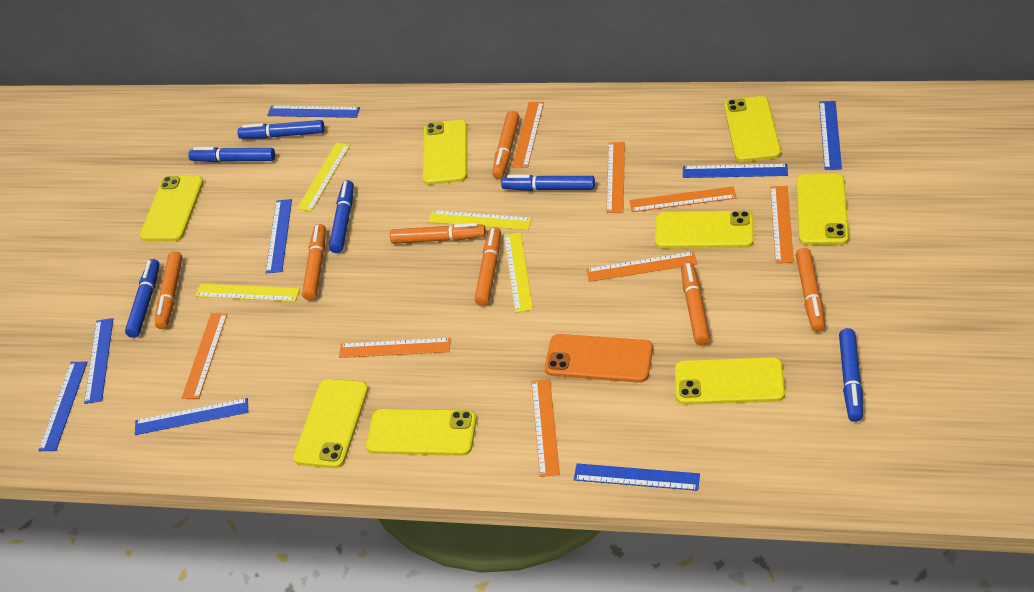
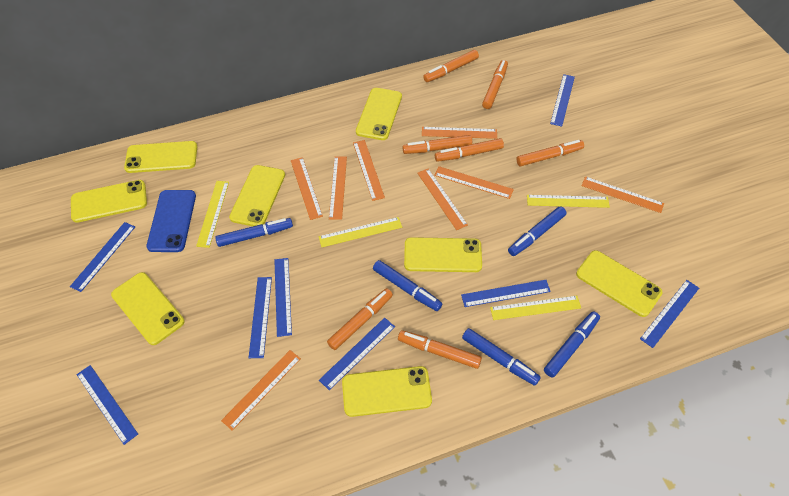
blue marker: 6 -> 5
blue phone: 0 -> 1
orange phone: 1 -> 0

